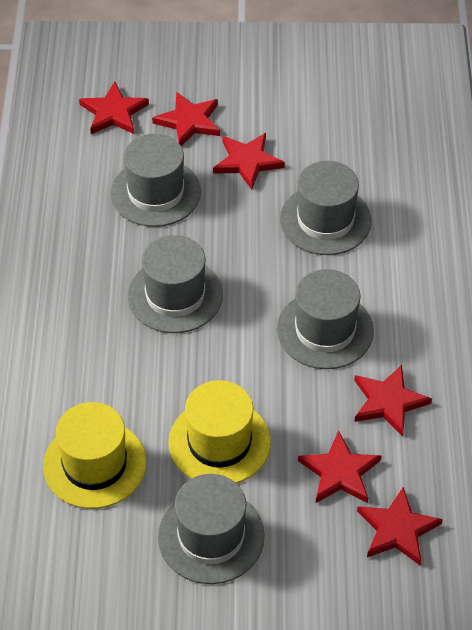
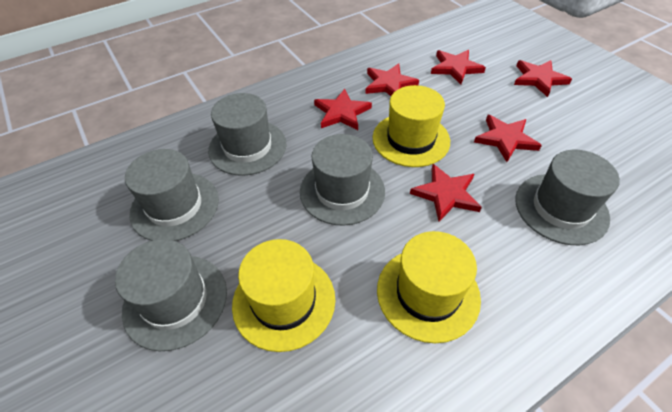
yellow hat: 2 -> 3

